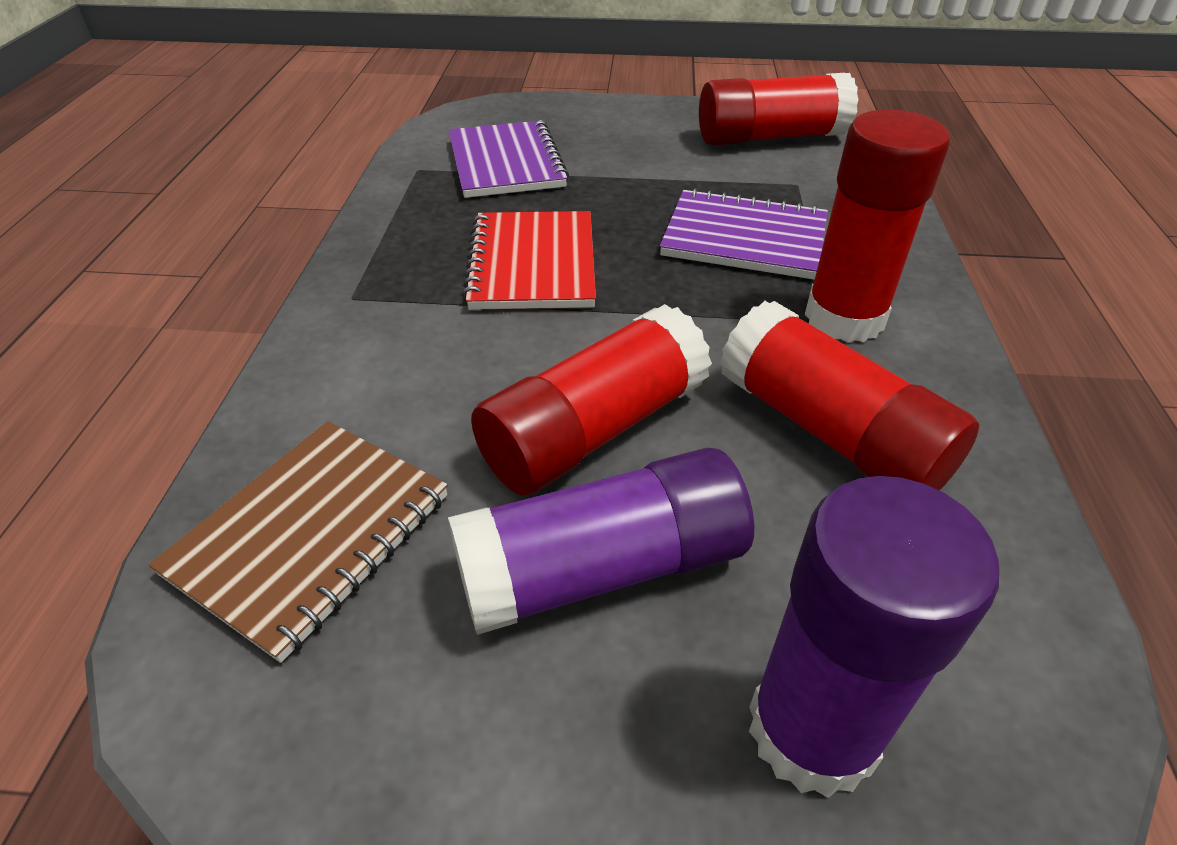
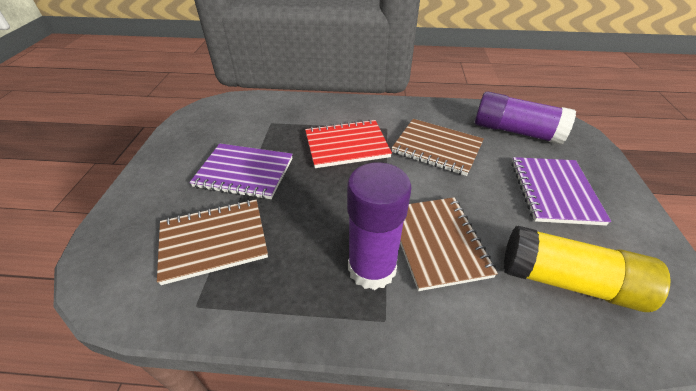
brown notebook: 1 -> 3
red glue stick: 4 -> 0
yellow glue stick: 0 -> 1

